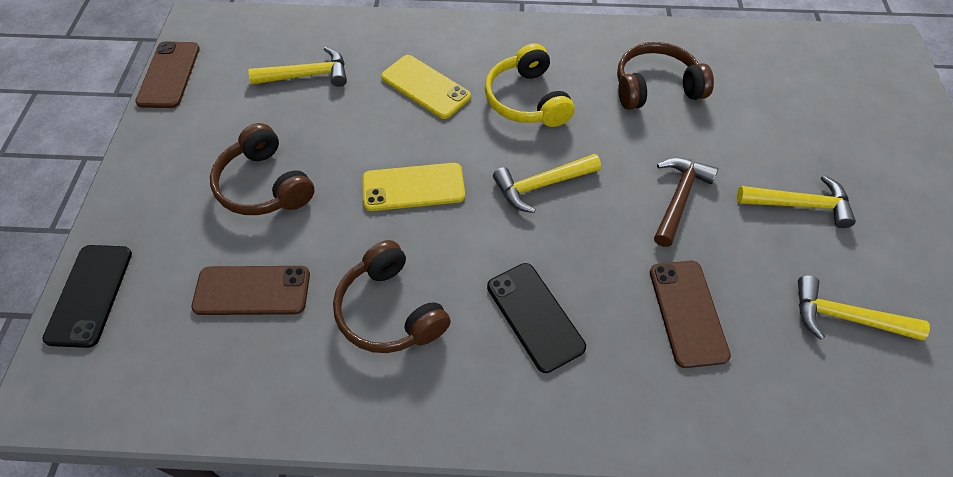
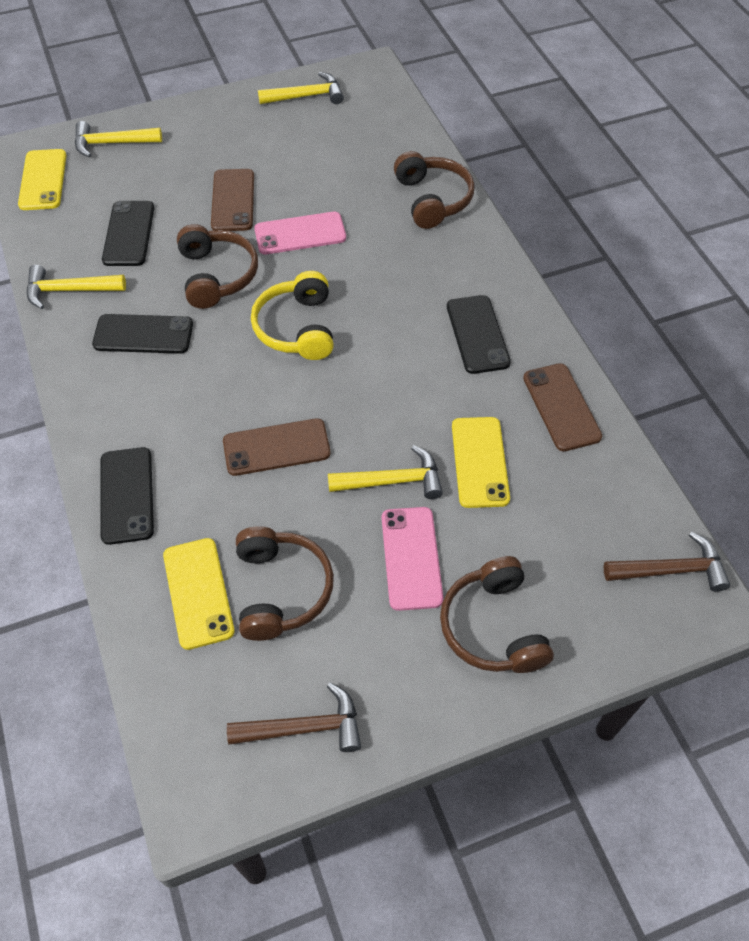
black phone: 2 -> 4
brown hammer: 1 -> 2
brown headphones: 3 -> 4
pink phone: 0 -> 2
yellow phone: 2 -> 3

